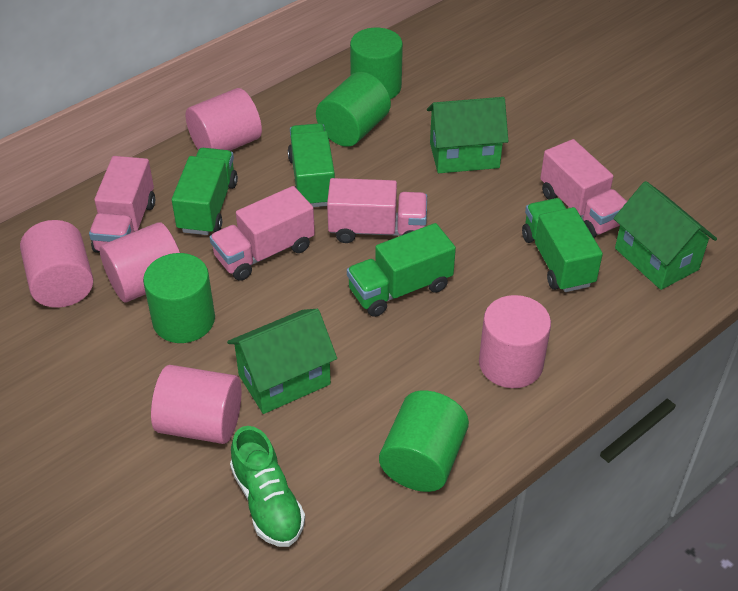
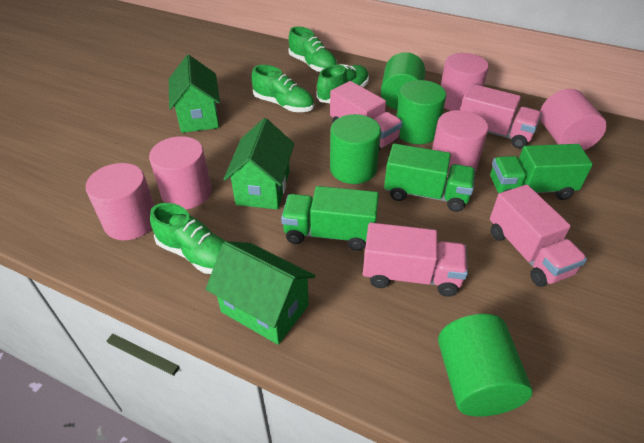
green shoe: 1 -> 4
green truck: 4 -> 3

